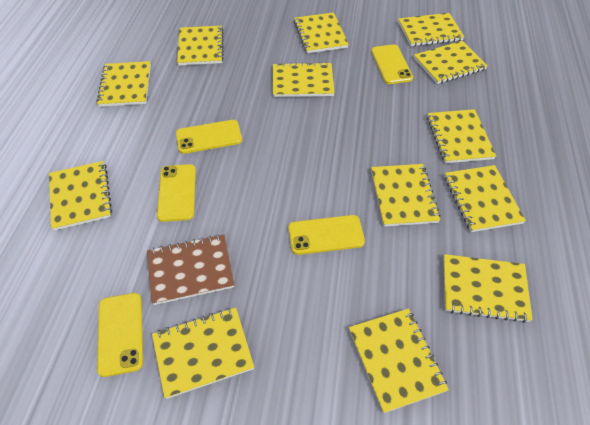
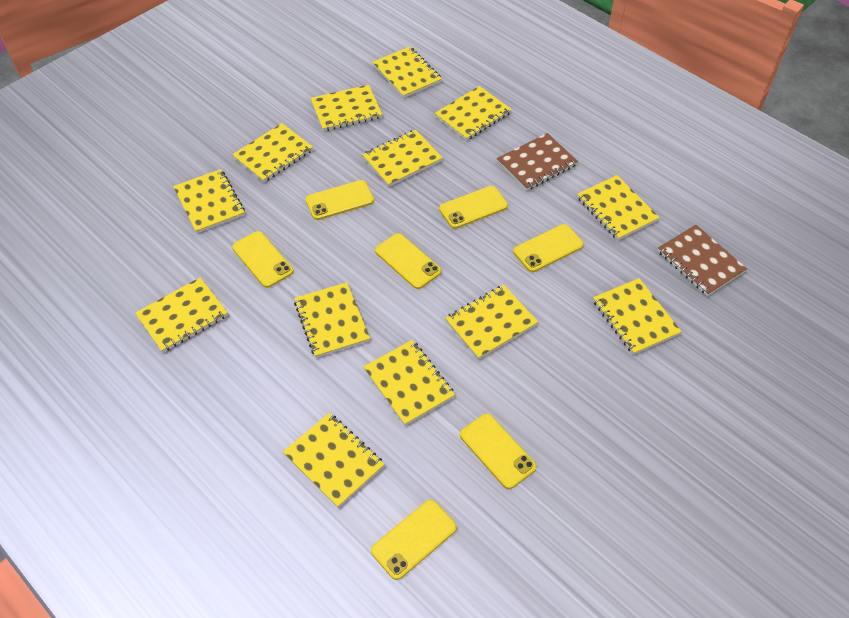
brown notebook: 1 -> 2
yellow phone: 5 -> 7

